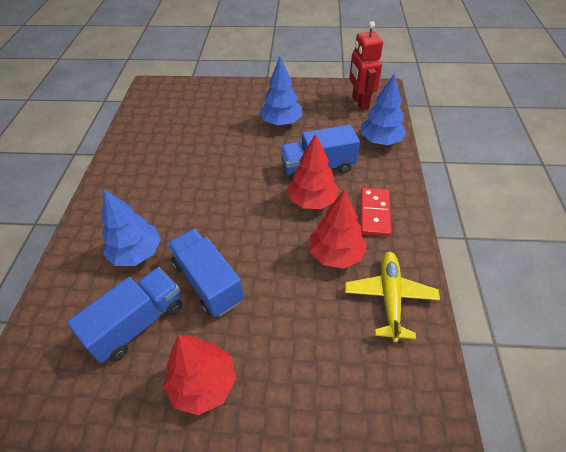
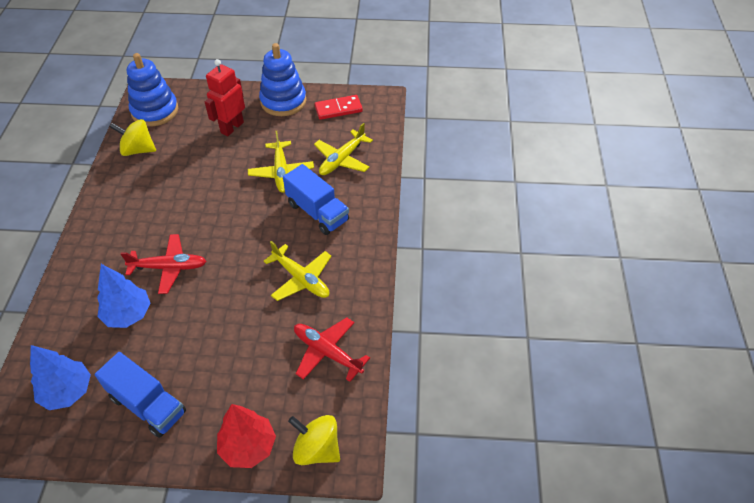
blue stacking toy: 0 -> 2
blue tree: 3 -> 2
blue truck: 3 -> 2
red plane: 0 -> 2
red tree: 3 -> 1
yellow plane: 1 -> 3
yellow spinning top: 0 -> 2

